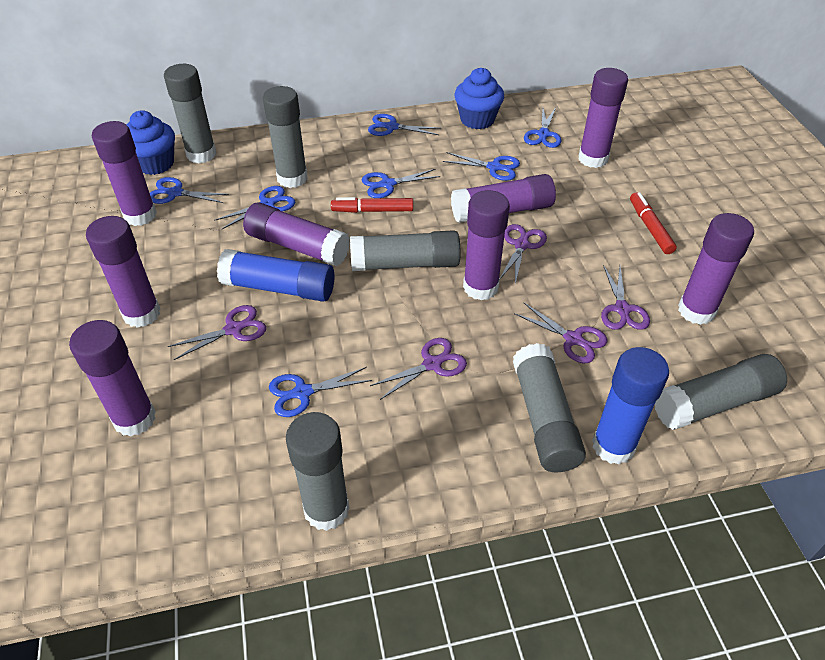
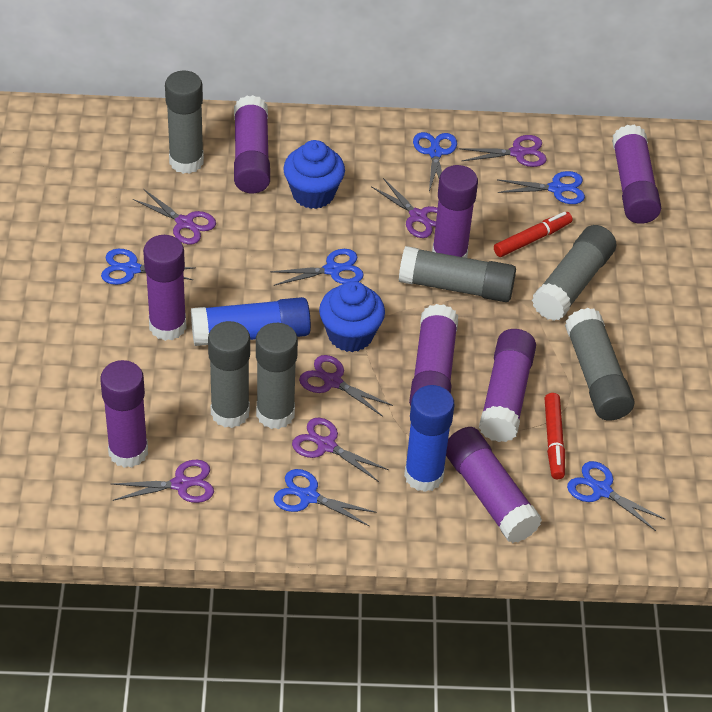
blue scissors: 7 -> 6
purple scissors: 5 -> 6

